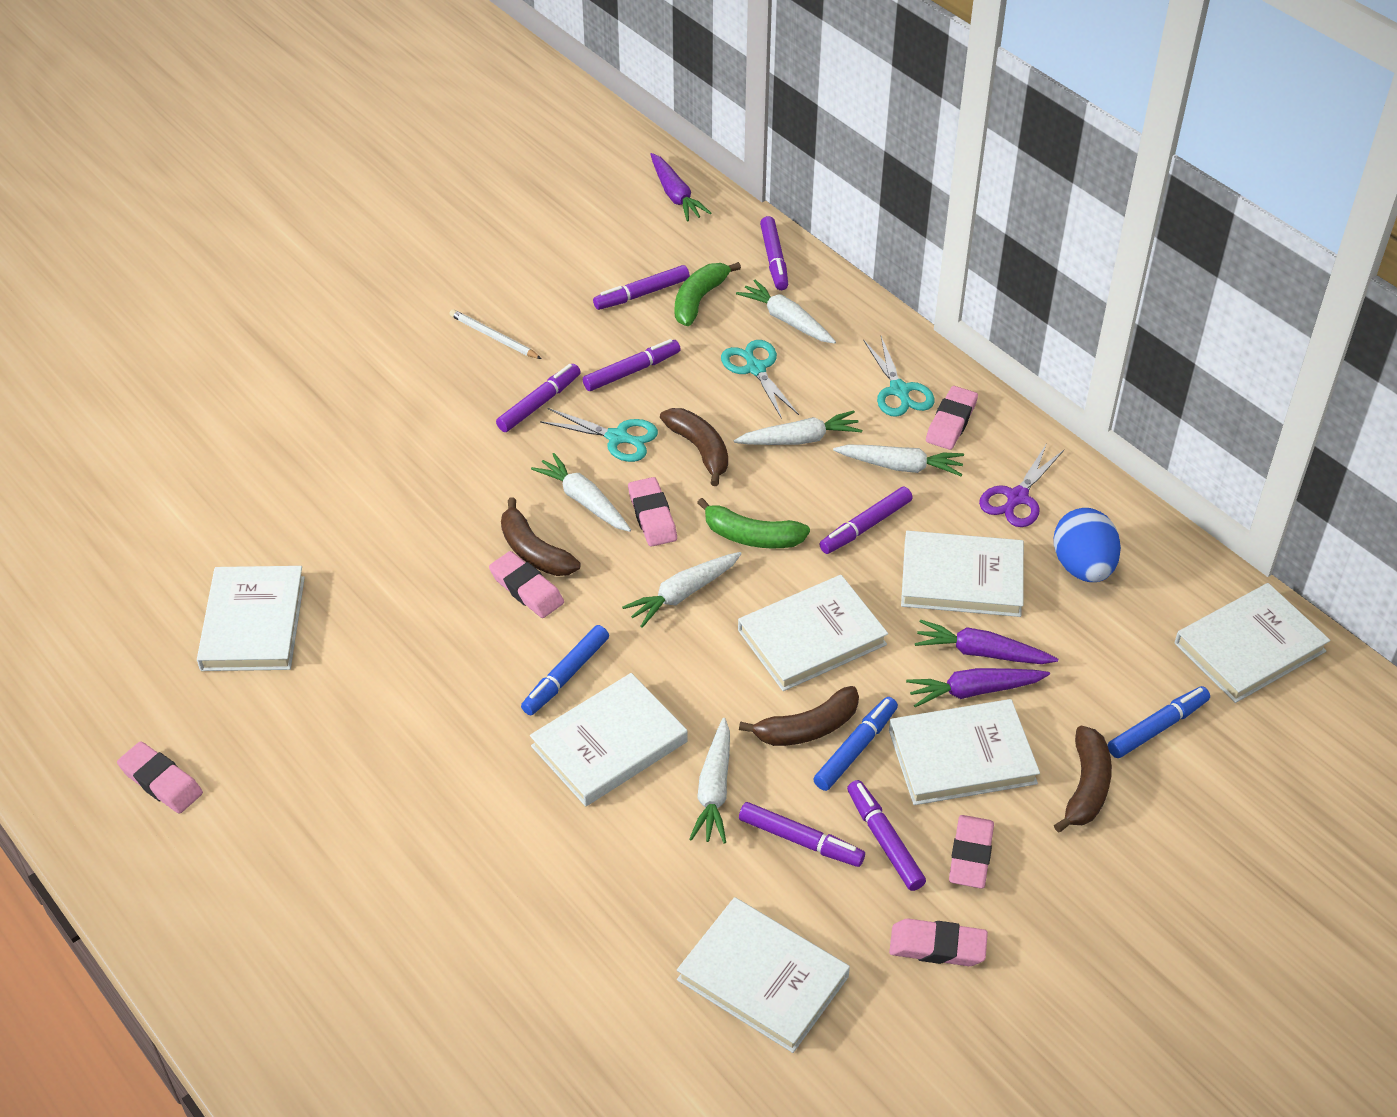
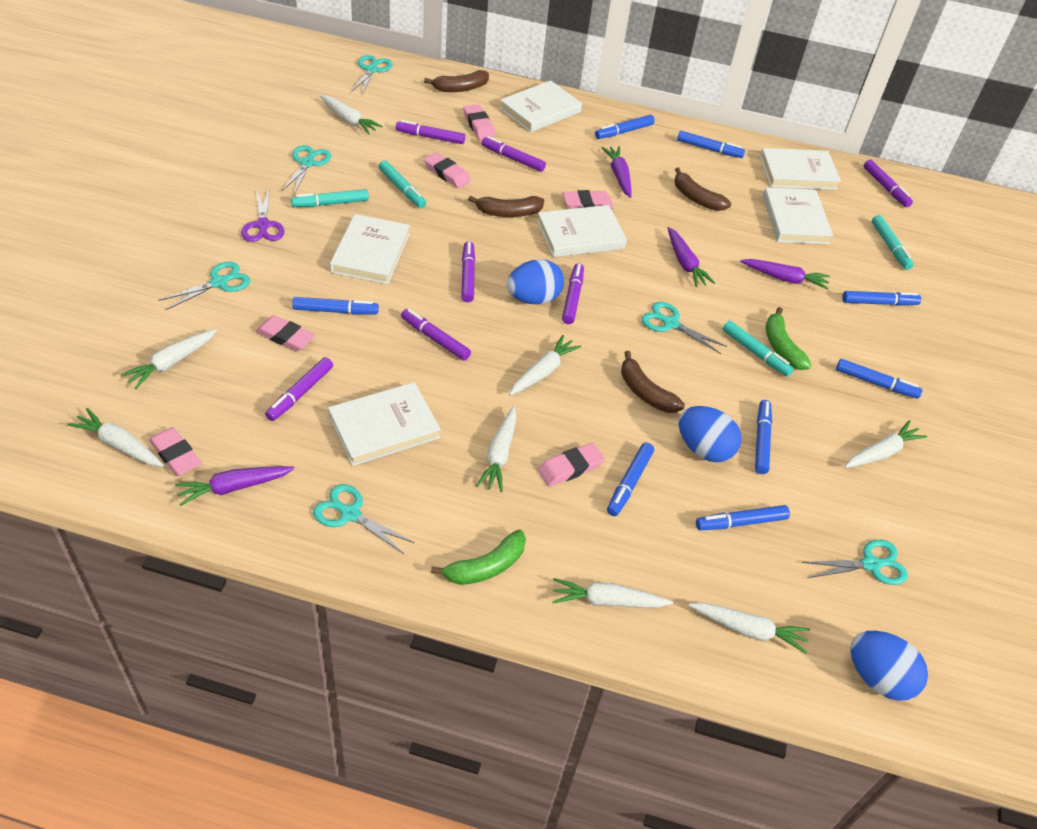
blue egg: 1 -> 3
blue marker: 3 -> 8
purple carrot: 3 -> 4
turquoise marker: 0 -> 4
turquoise scissors: 3 -> 6
white book: 7 -> 6
white carrot: 6 -> 8
white pencil: 1 -> 0

